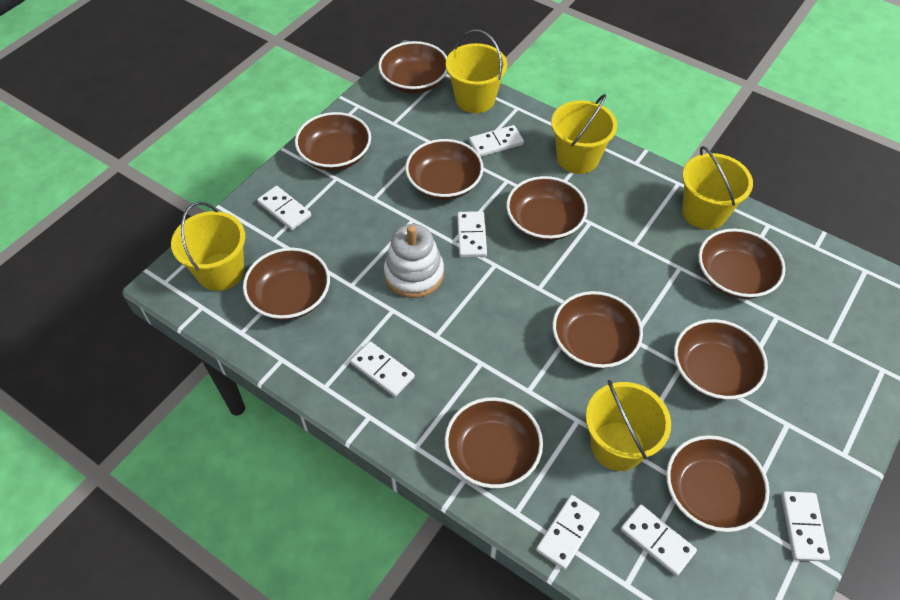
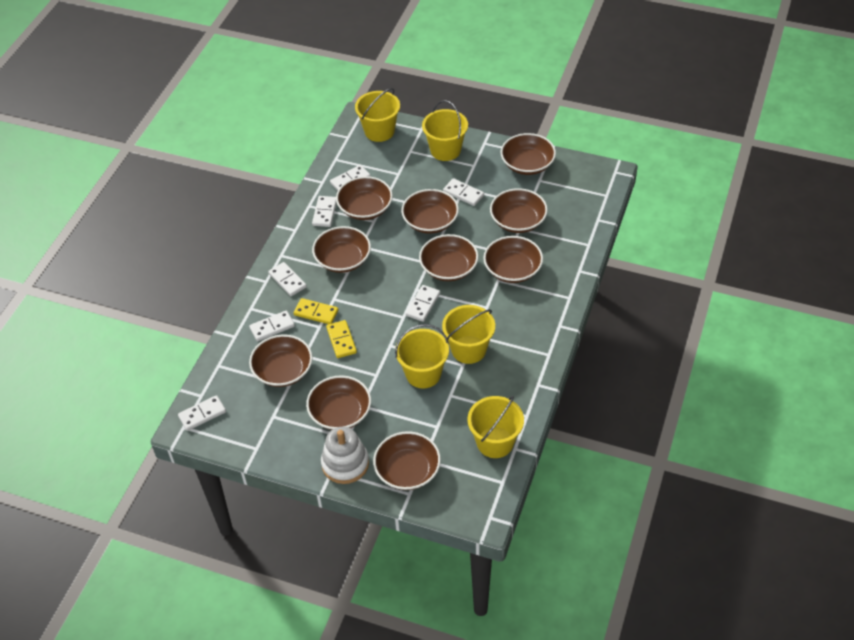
yellow domino: 0 -> 2

